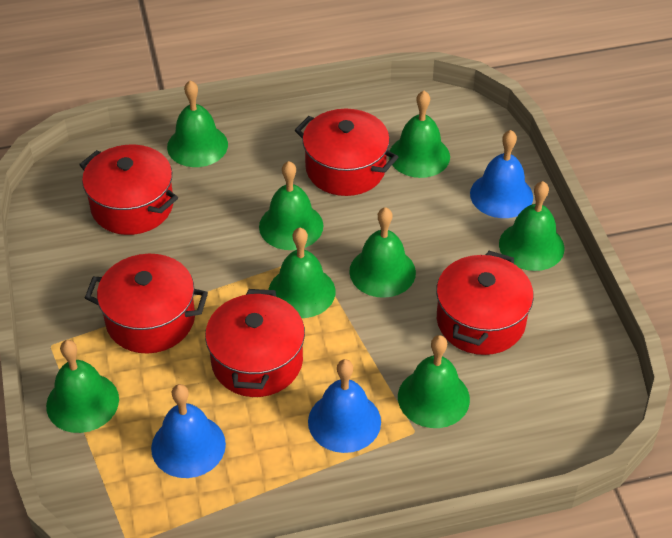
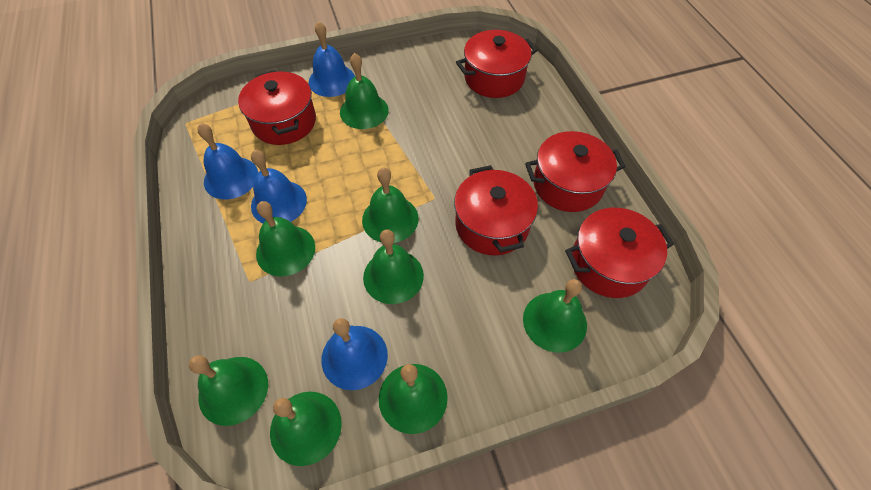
blue bell: 3 -> 4

